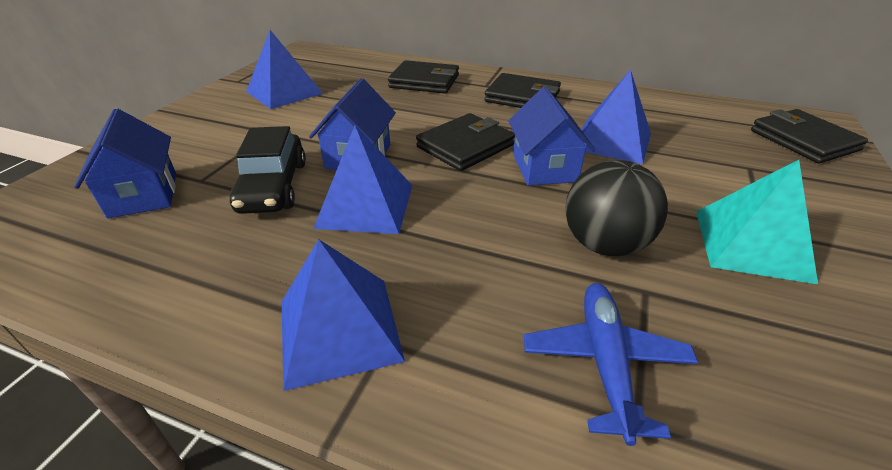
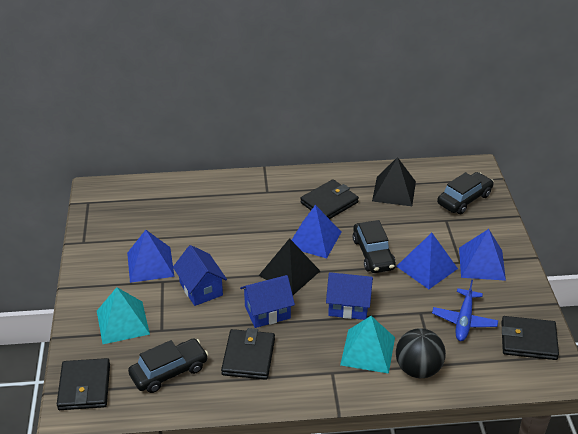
black car: 1 -> 3
black pyramid: 0 -> 2
turquoise pyramid: 1 -> 2

